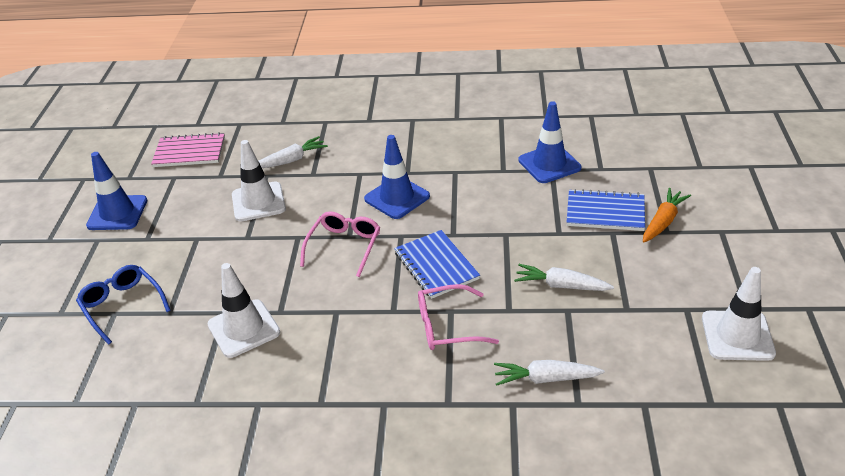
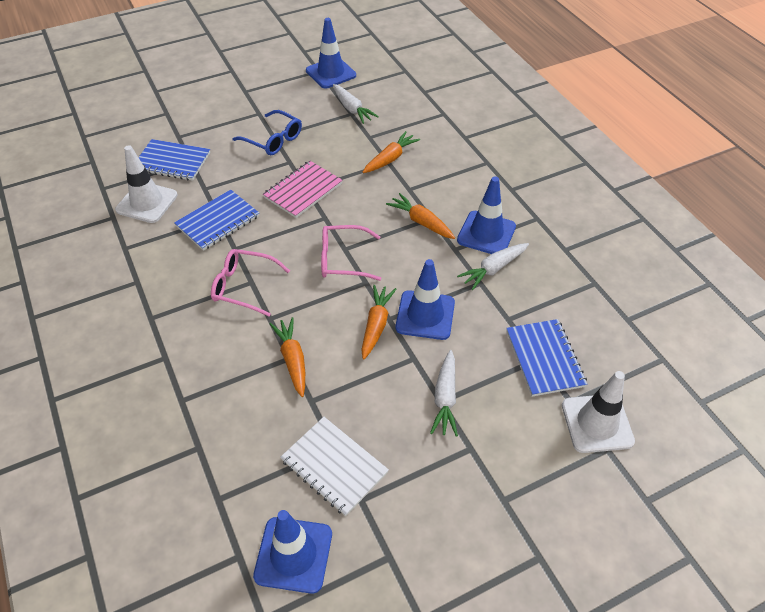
blue notebook: 2 -> 3
blue traffic cone: 3 -> 4
orange carrot: 1 -> 4
white notebook: 0 -> 1
white traffic cone: 3 -> 2

